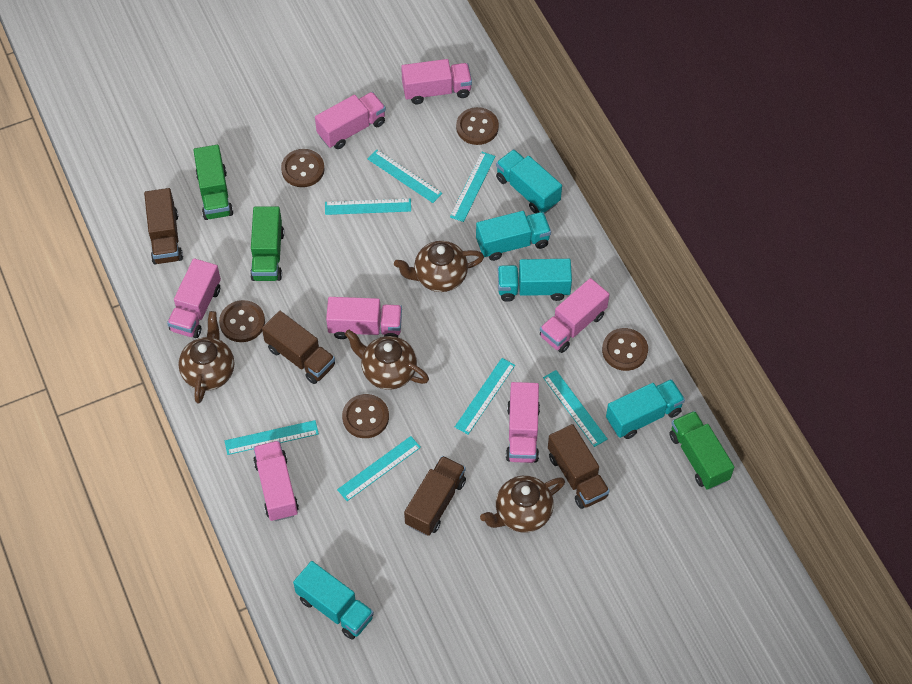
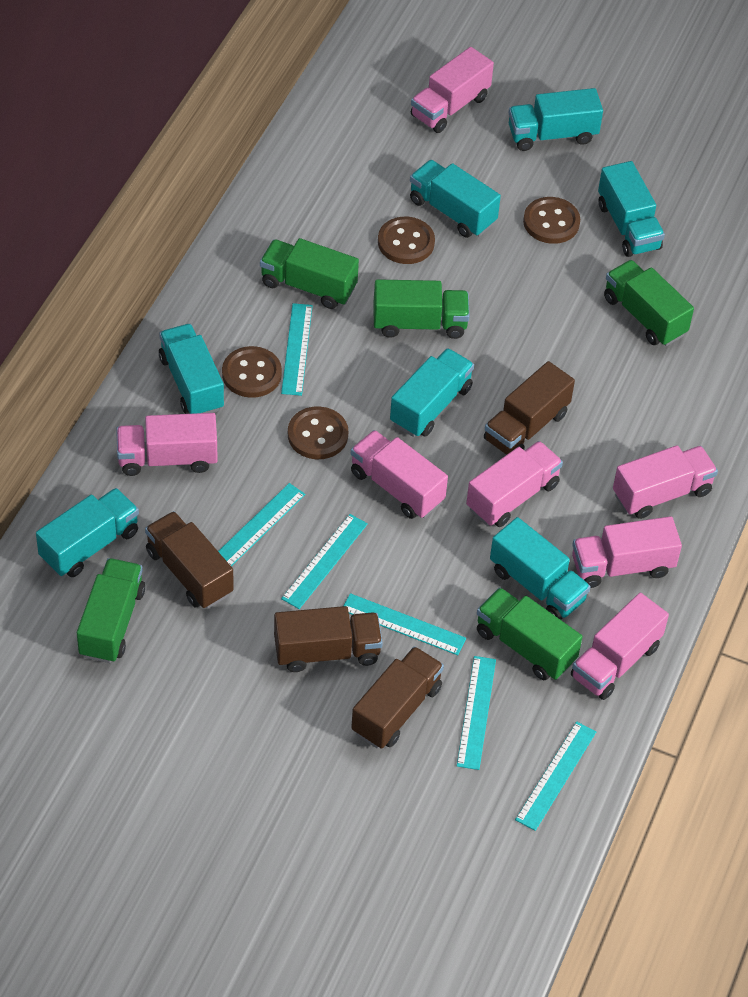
brown button: 5 -> 4
brown teapot: 4 -> 0
green truck: 3 -> 5
turquoise ruler: 7 -> 6
turquoise truck: 5 -> 7

